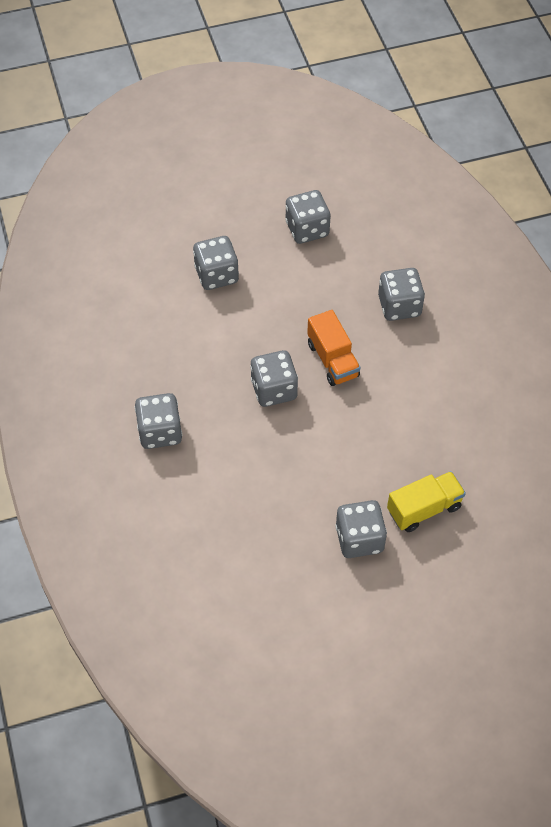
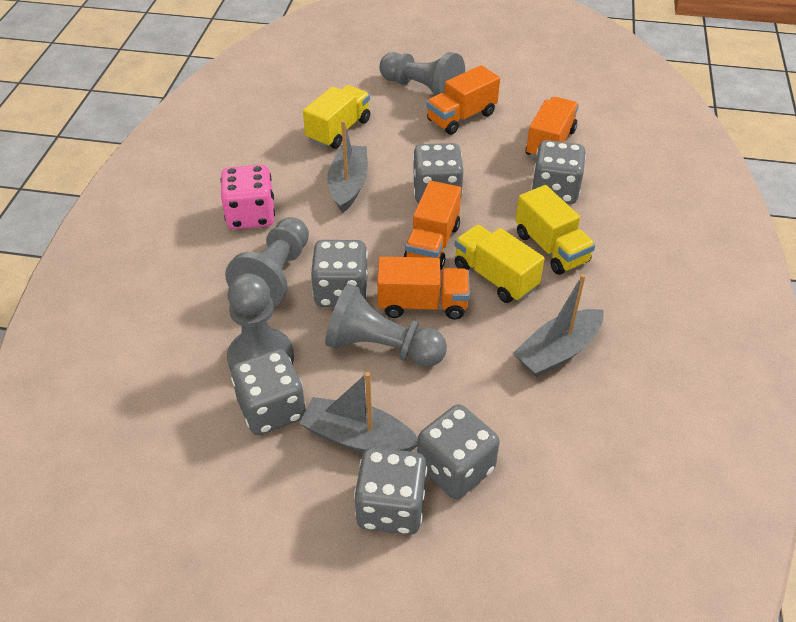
grey boat: 0 -> 3
grey pawn: 0 -> 4
orange truck: 1 -> 4
pink dice: 0 -> 1
yellow truck: 1 -> 3

